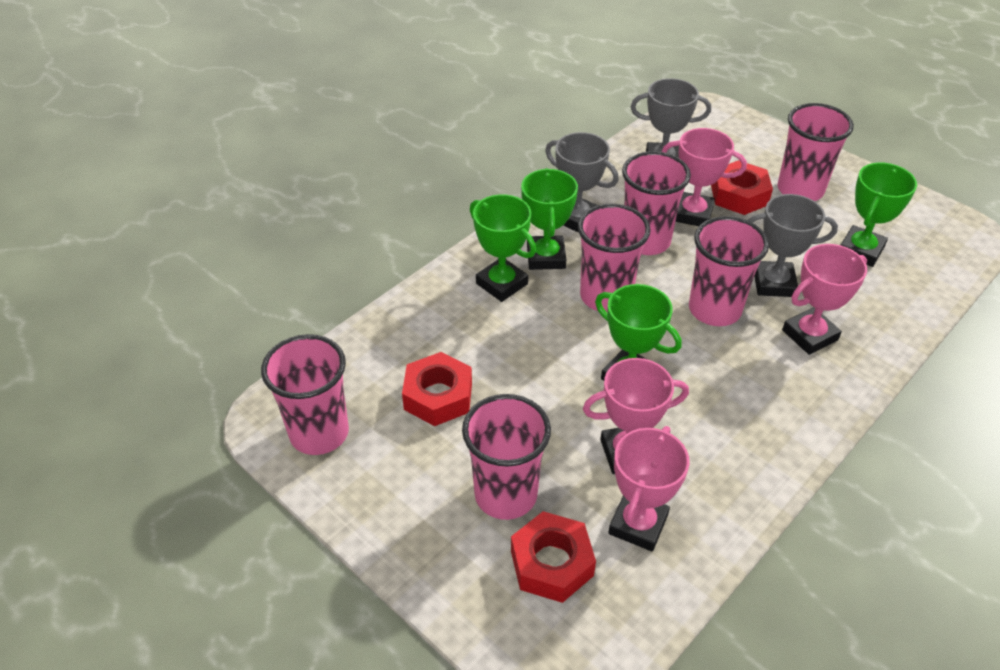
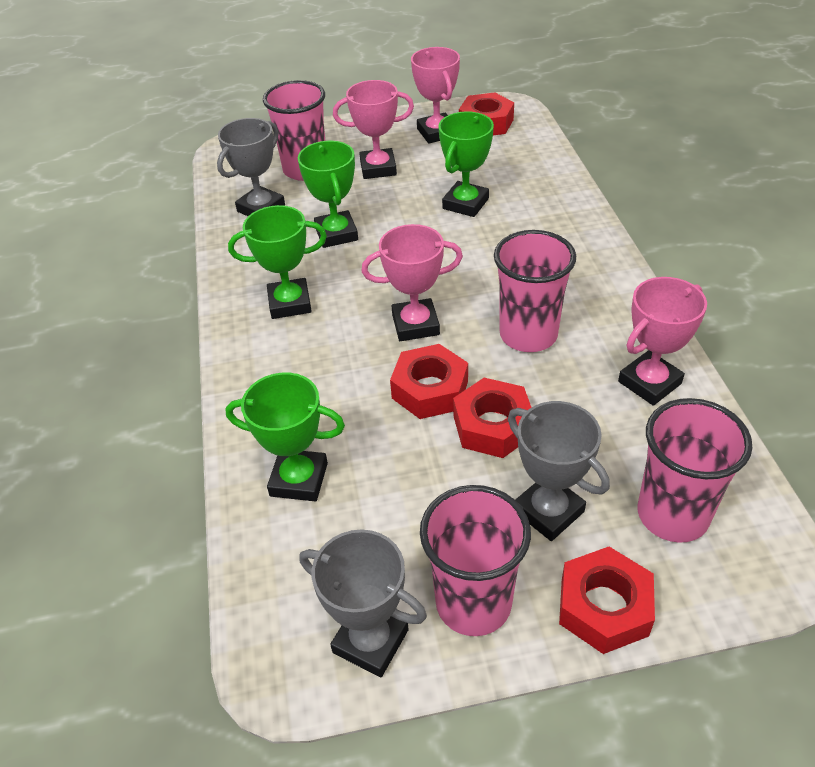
pink cup: 6 -> 4
red nut: 3 -> 4

